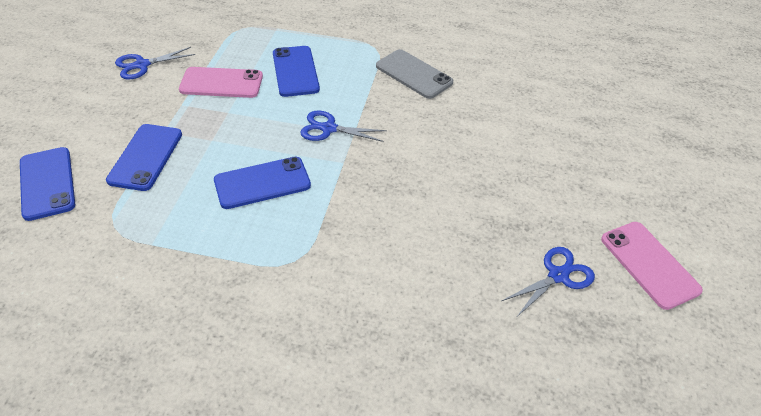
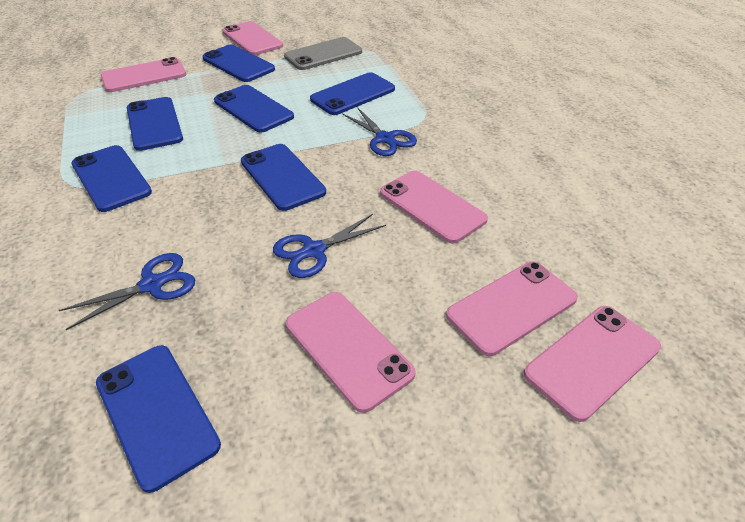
blue phone: 4 -> 7
pink phone: 2 -> 6

